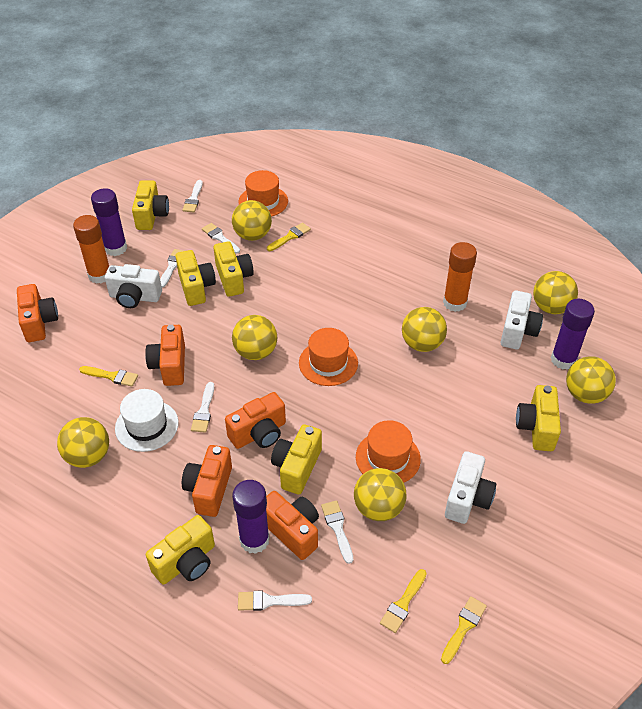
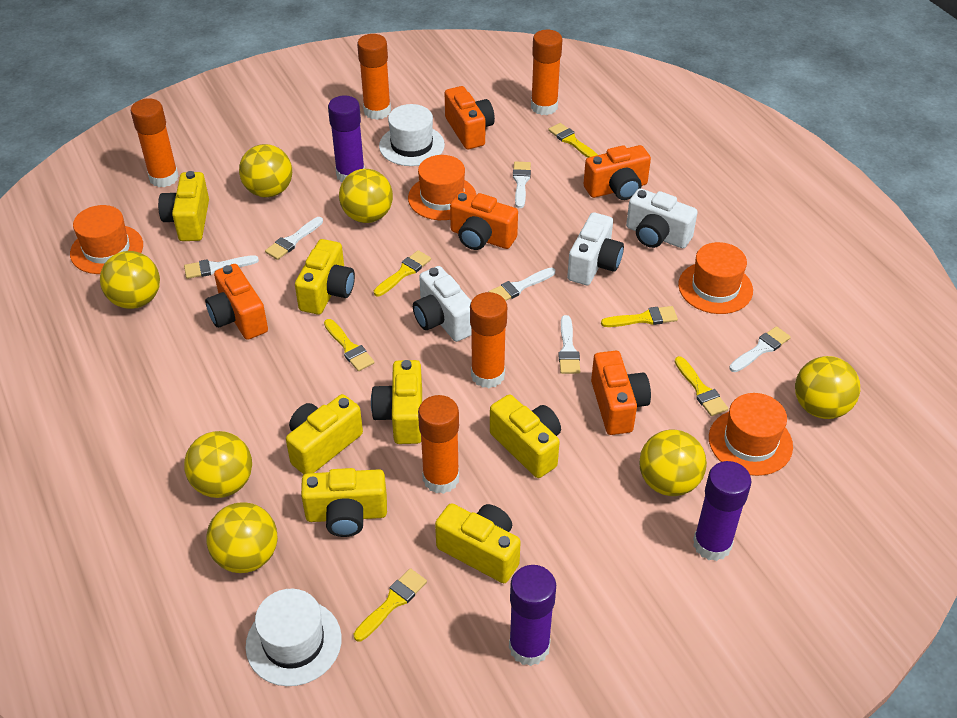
orange glue stick: 2 -> 5
orange hat: 3 -> 4
white hat: 1 -> 2
yellow brush: 4 -> 6
yellow camera: 6 -> 7

